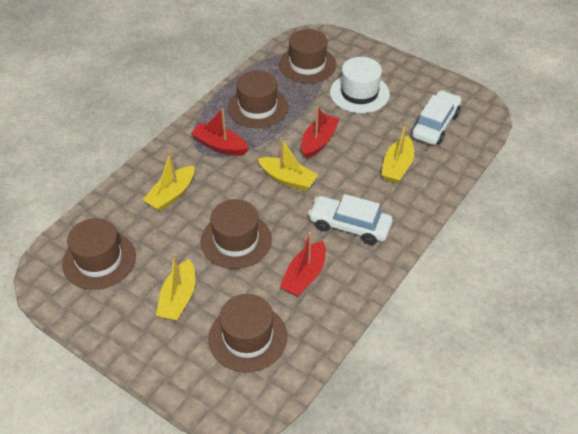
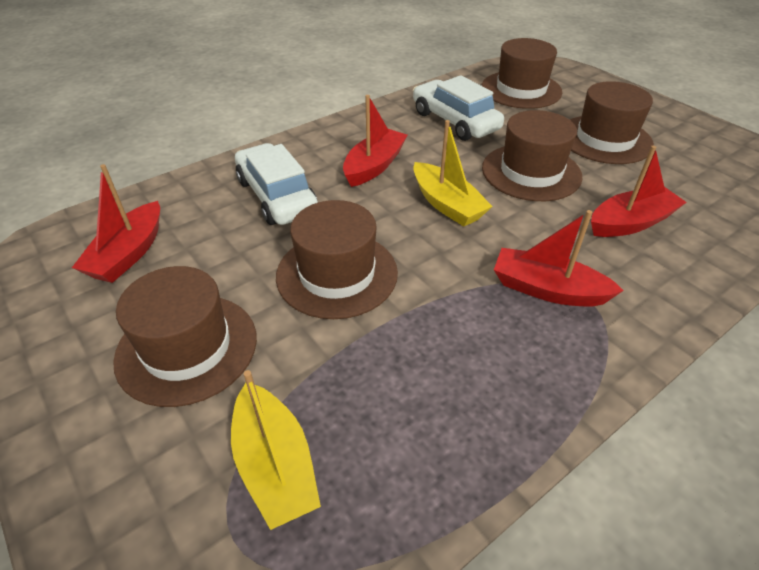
red boat: 3 -> 4
white hat: 1 -> 0
yellow boat: 4 -> 2

